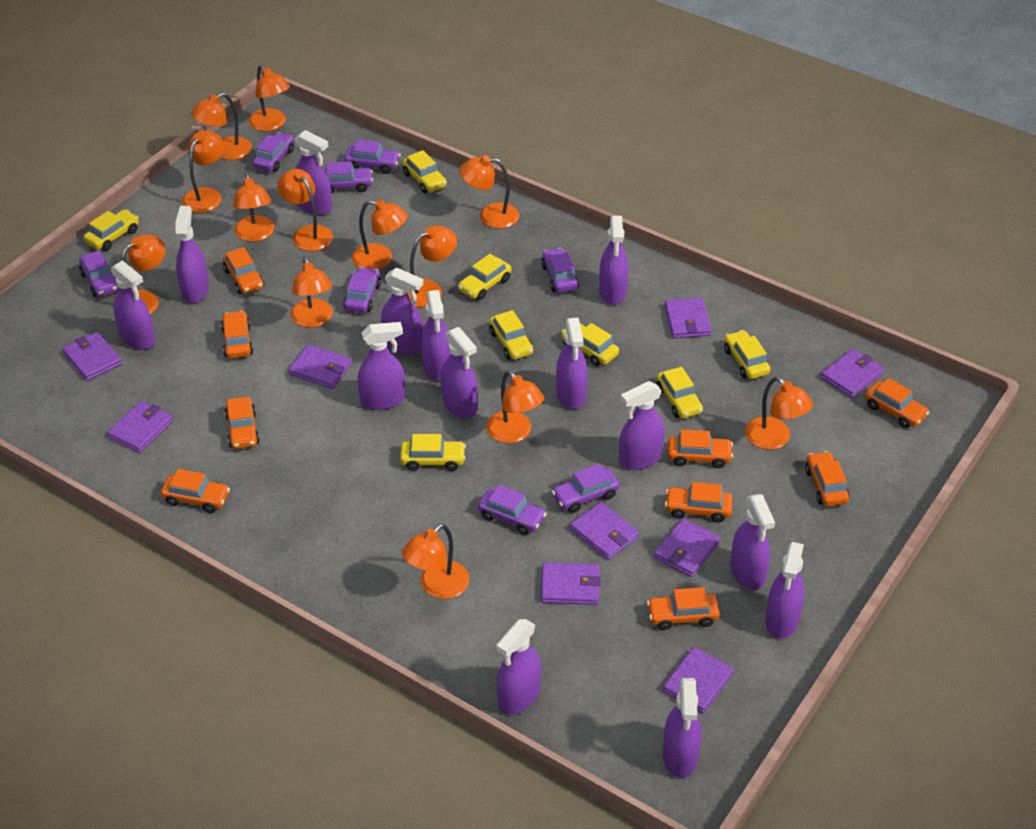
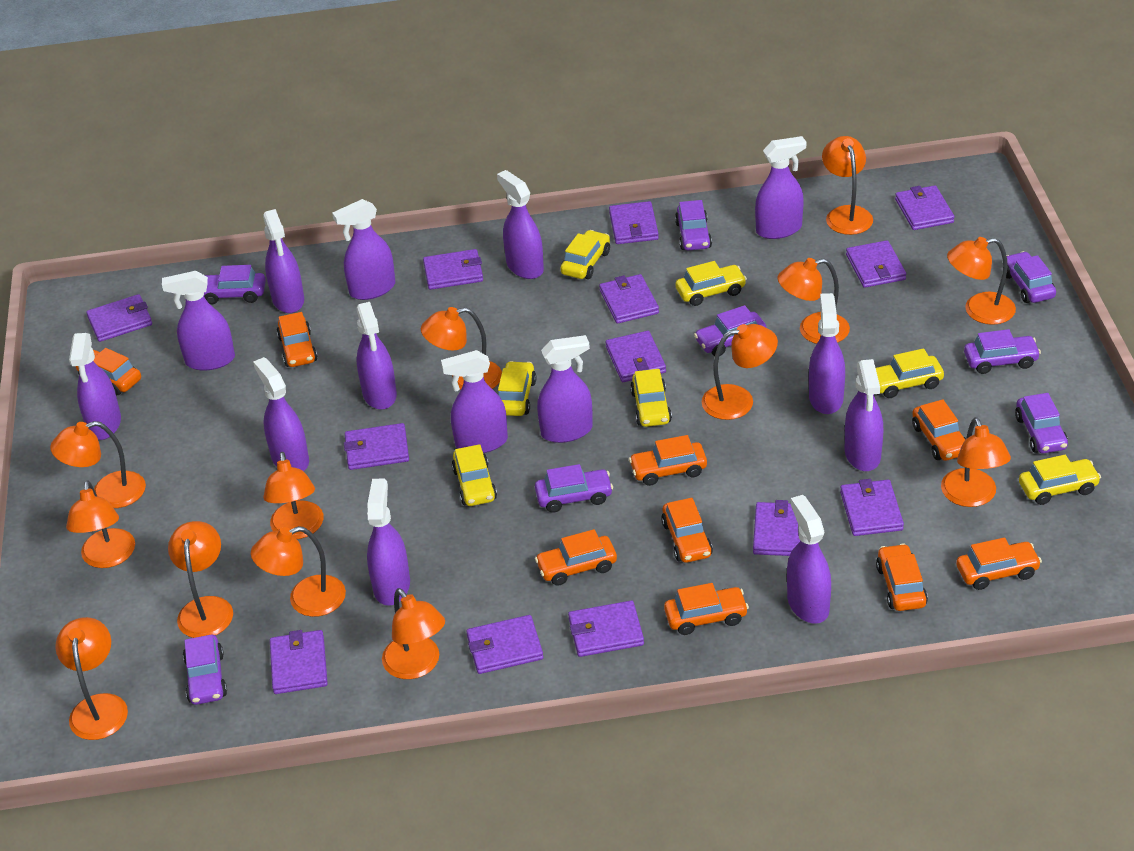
purple wallet: 9 -> 13
yellow car: 8 -> 7

